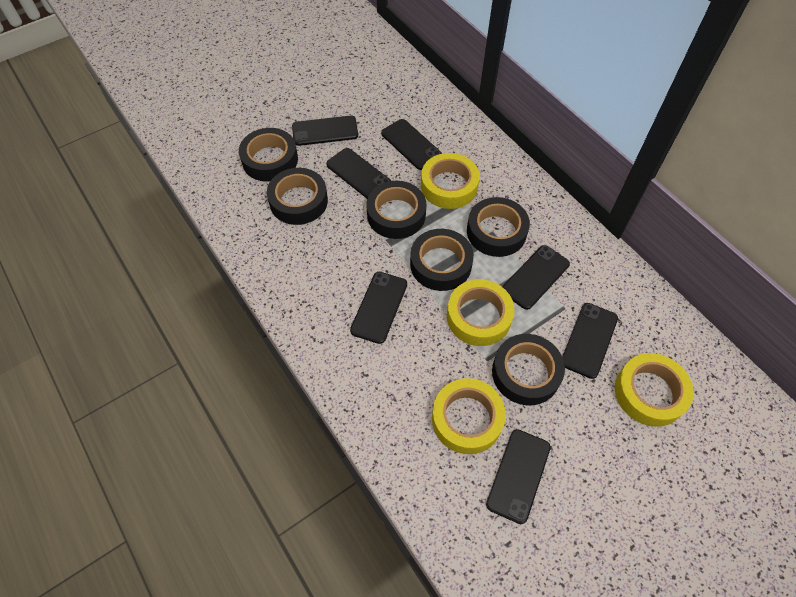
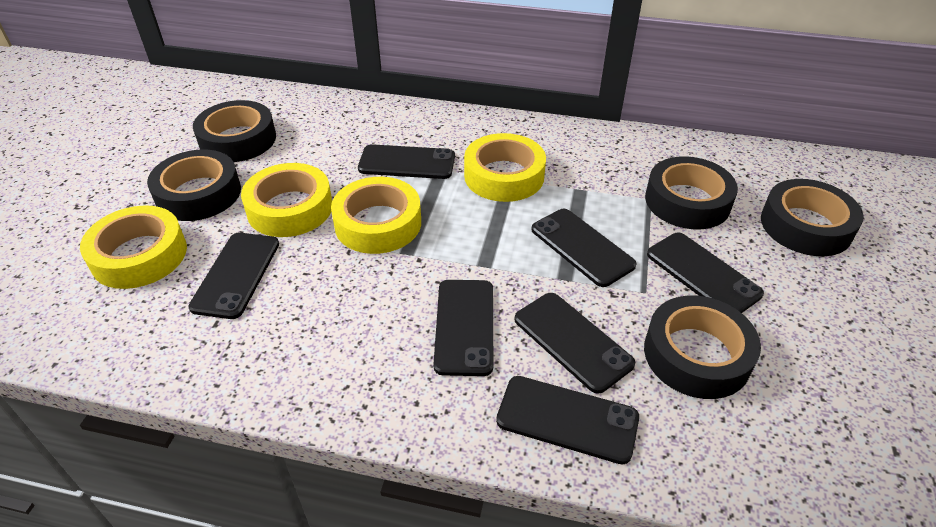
black tape: 6 -> 5

